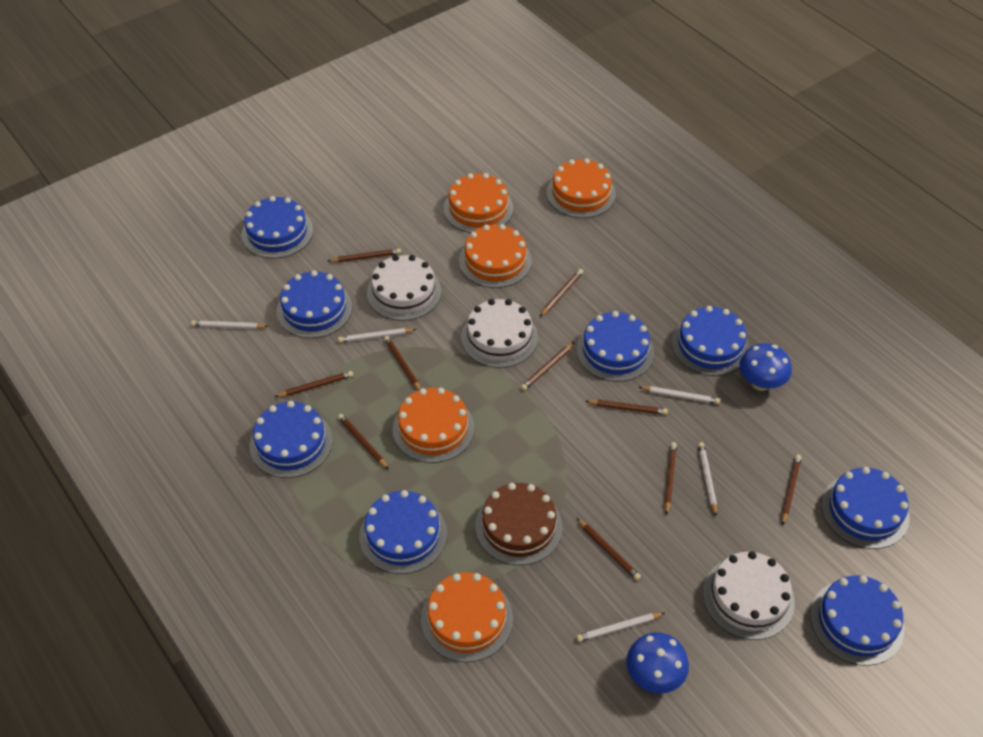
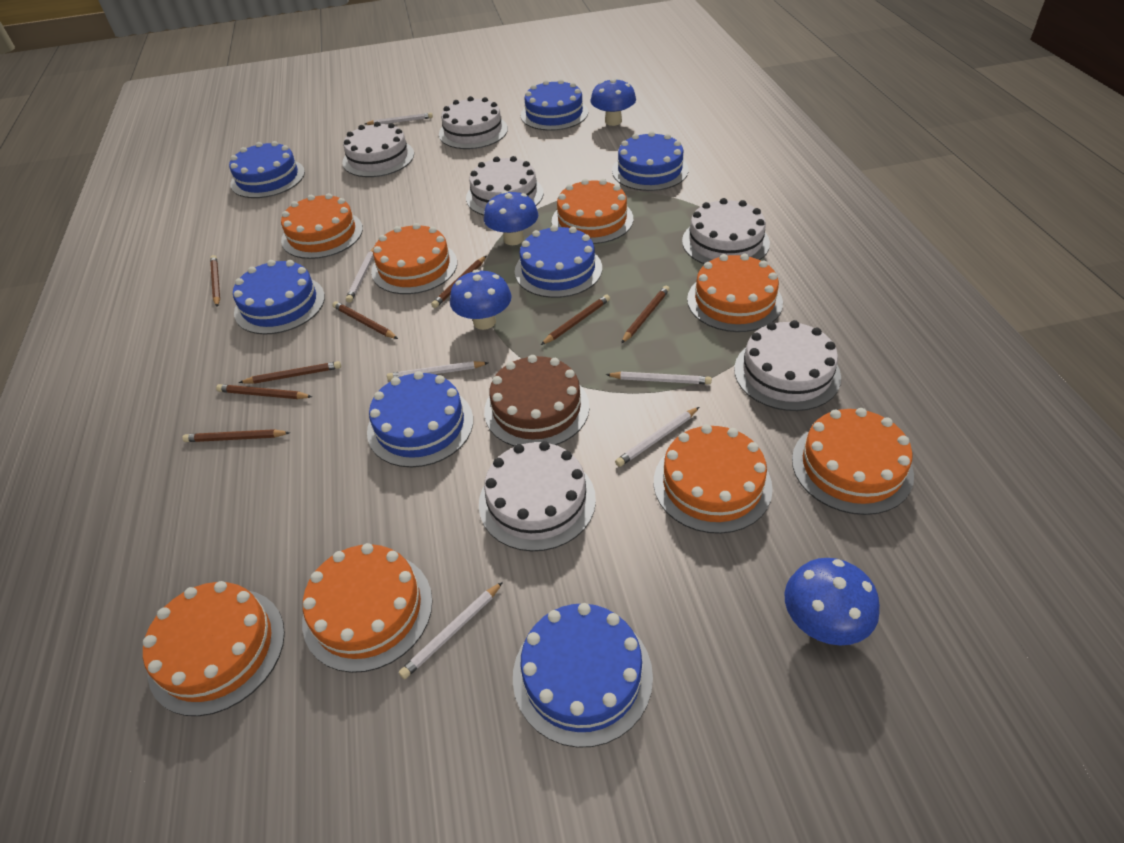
blue cake: 8 -> 7
blue mushroom: 2 -> 4
brown pencil: 10 -> 8
orange cake: 5 -> 8
white cake: 3 -> 6
white pencil: 5 -> 6

